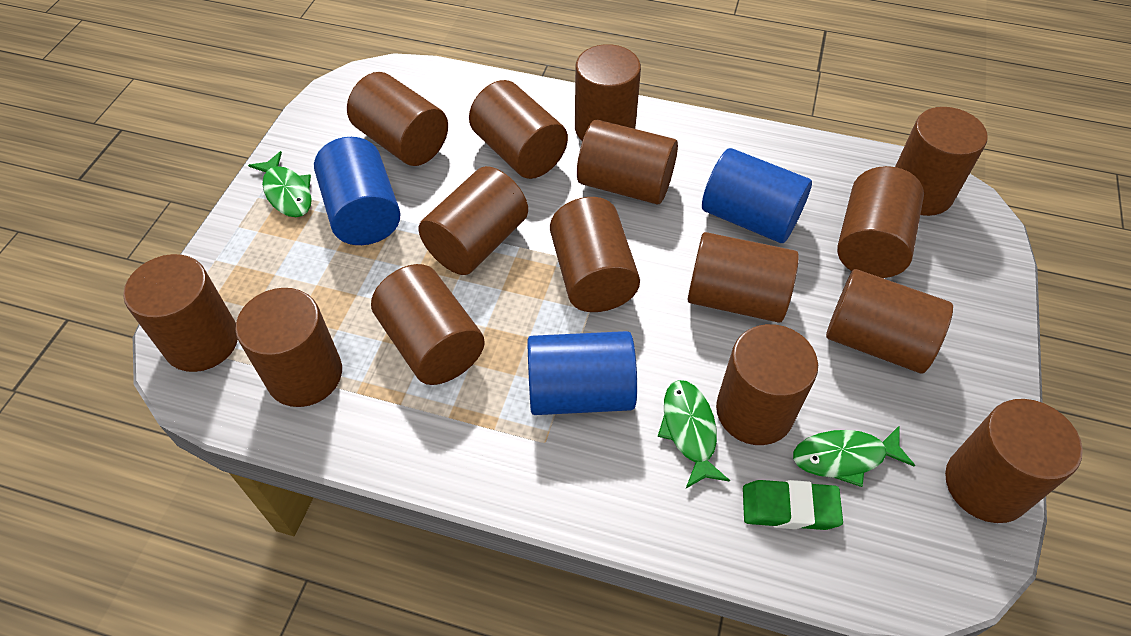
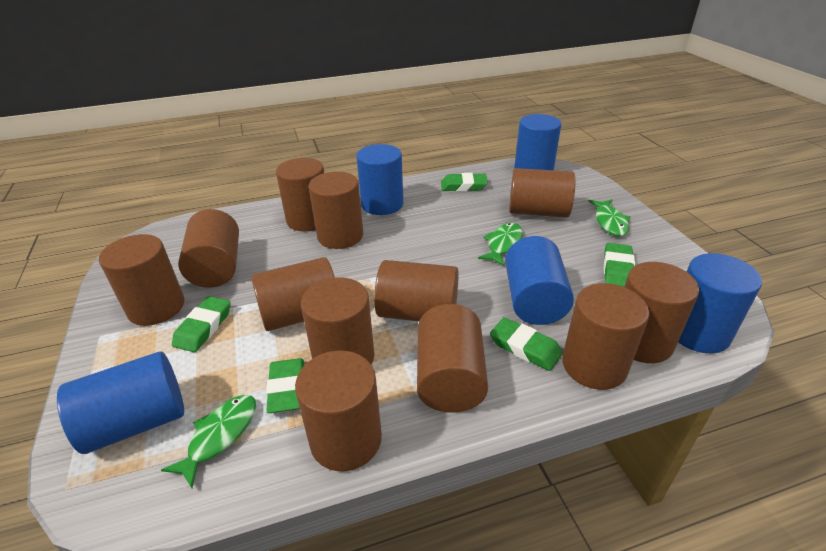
blue cylinder: 3 -> 5
brown cylinder: 15 -> 12
green eraser: 1 -> 5

